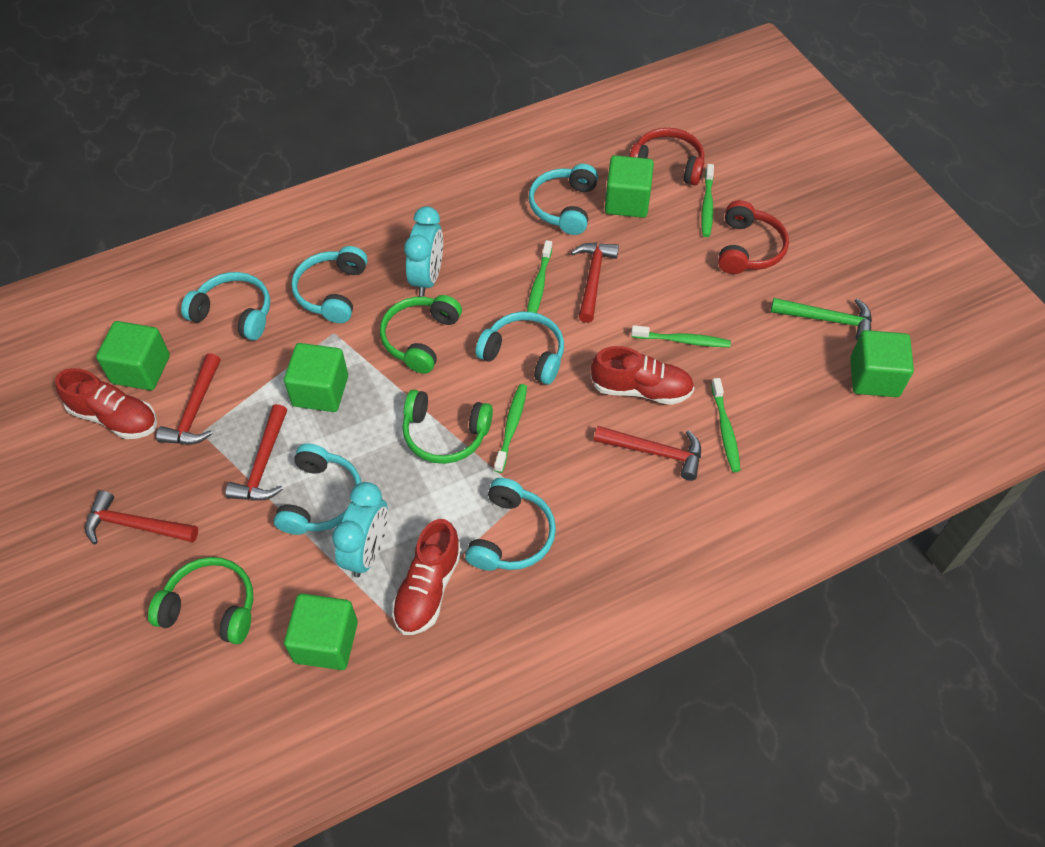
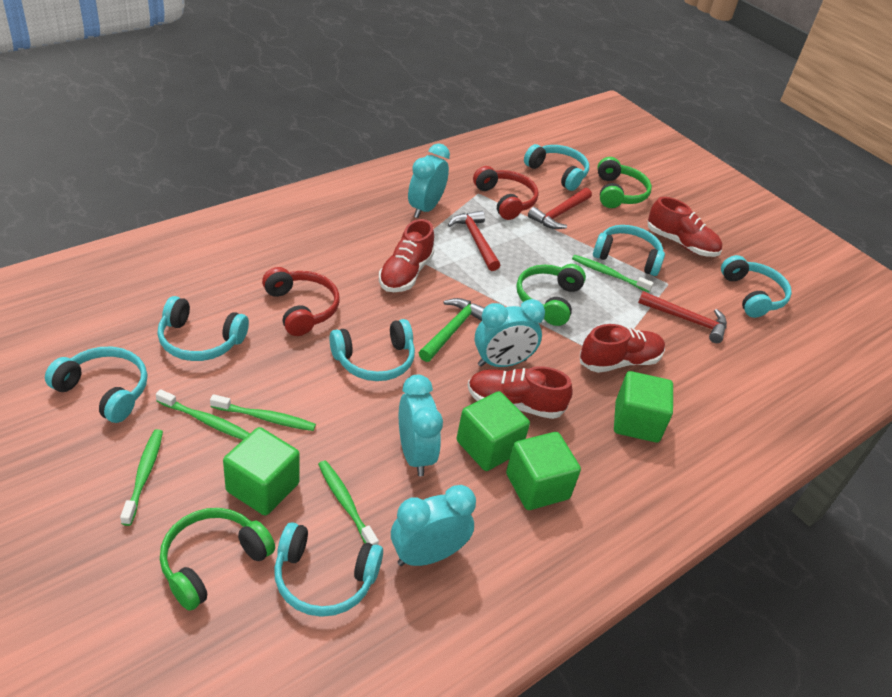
green cube: 5 -> 4
red hammer: 5 -> 3
red shoe: 3 -> 4
turquoise clock: 2 -> 4
turquoise headphones: 6 -> 7

